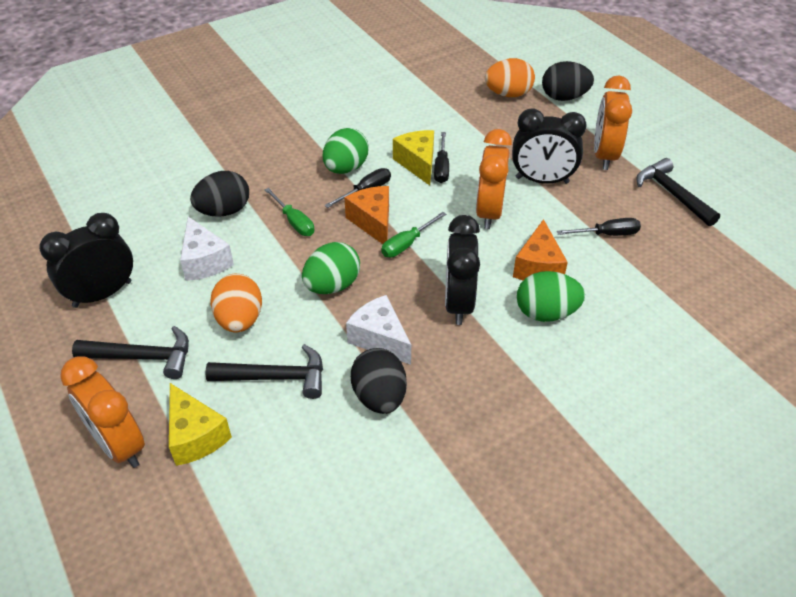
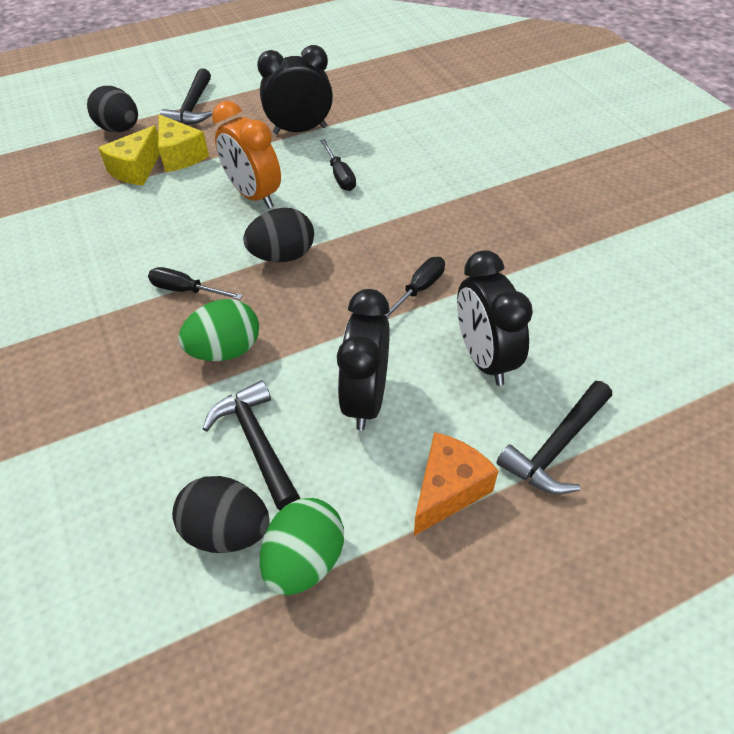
green egg: 3 -> 2
green screwdriver: 2 -> 0
orange cheese: 2 -> 1
orange clock: 3 -> 1
orange egg: 2 -> 0
white cheese: 2 -> 0

